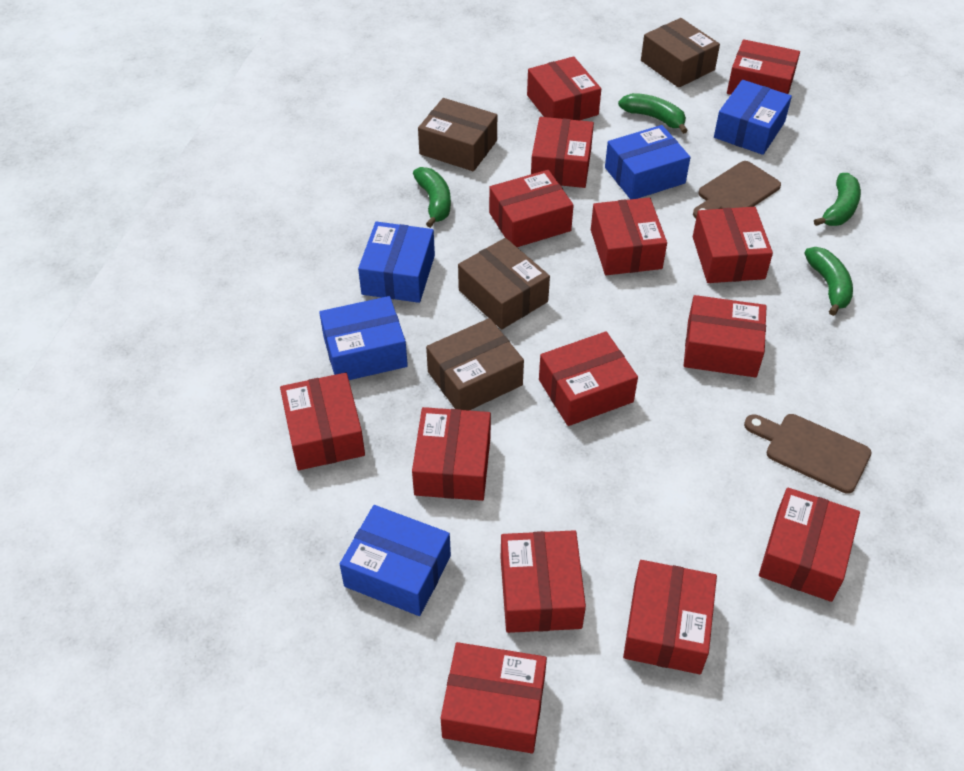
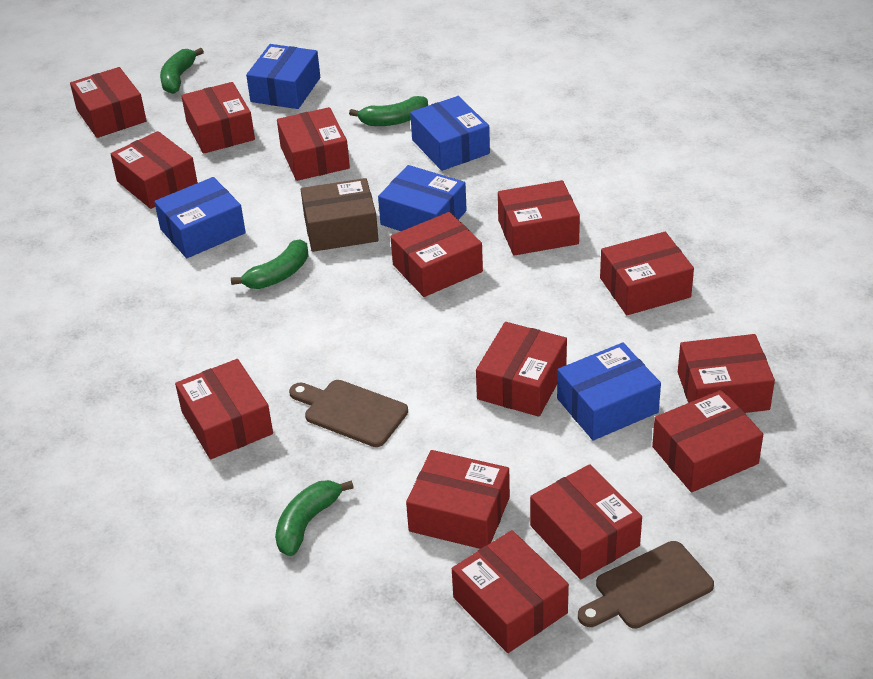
brown box: 4 -> 1

